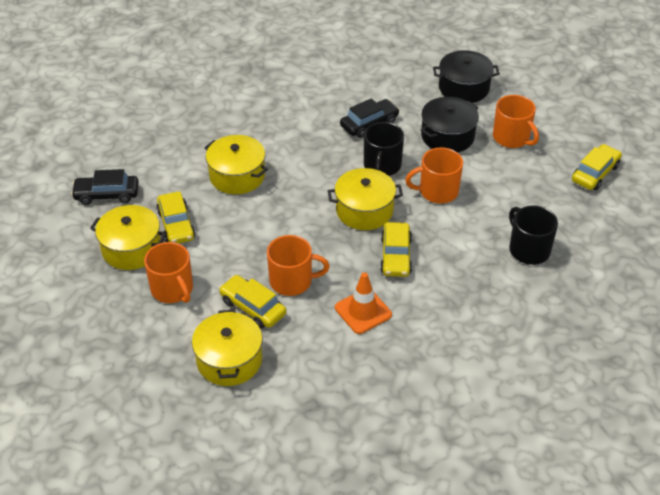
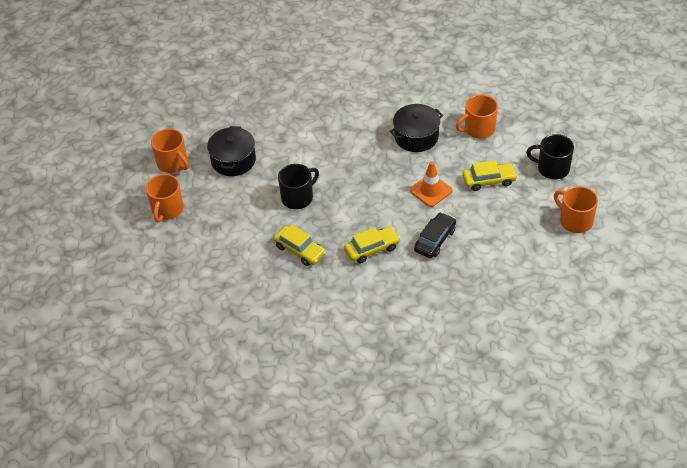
black car: 2 -> 1
yellow car: 4 -> 3
yellow pot: 4 -> 0

